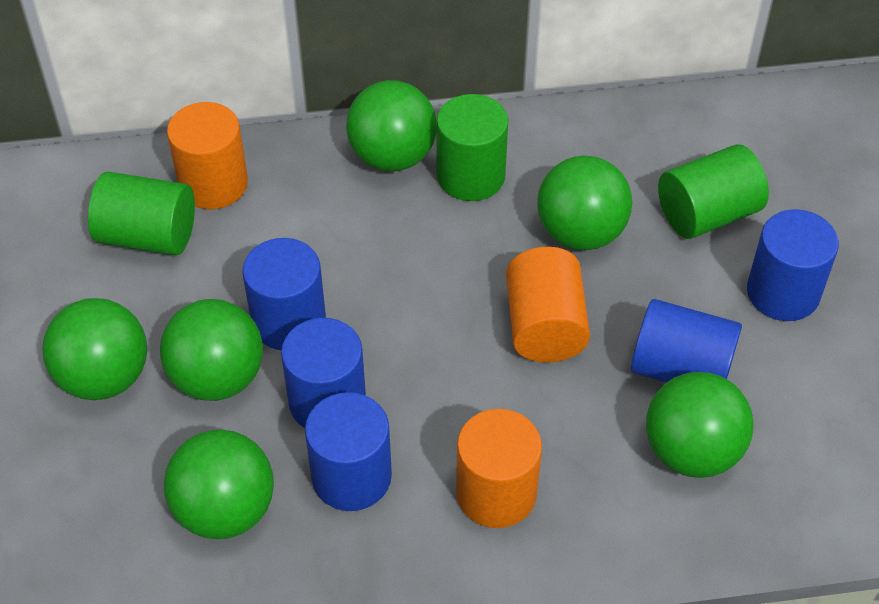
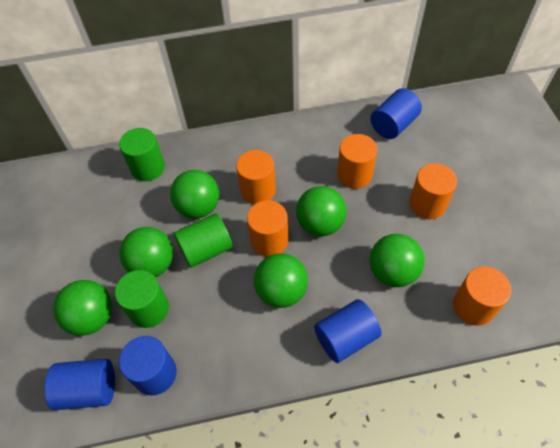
blue cylinder: 5 -> 4
orange cylinder: 3 -> 5

